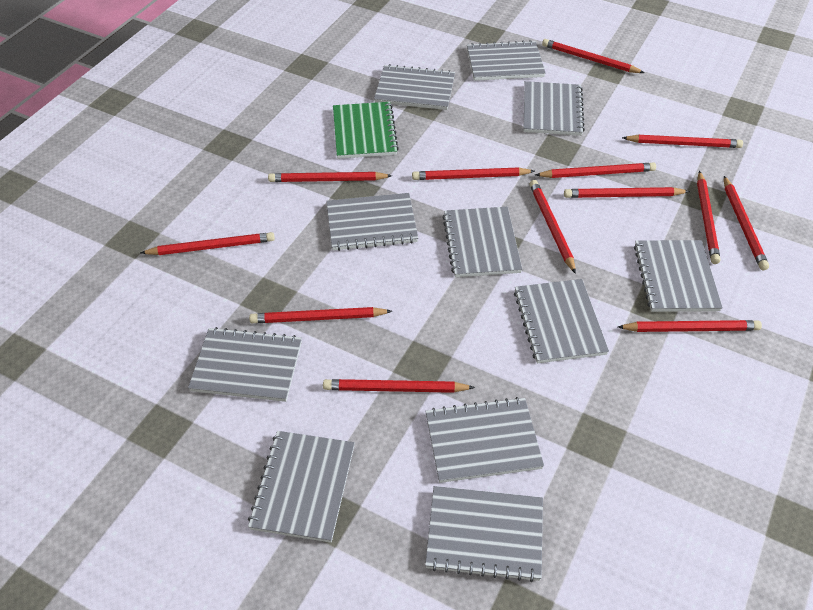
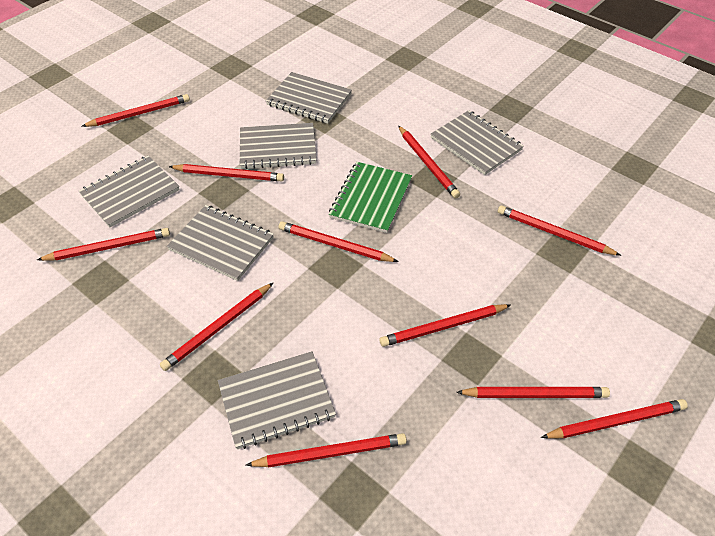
grey notebook: 11 -> 6
red pencil: 13 -> 11

